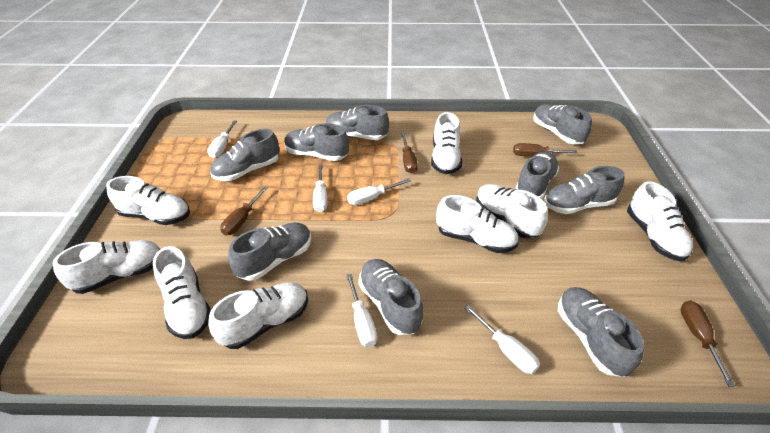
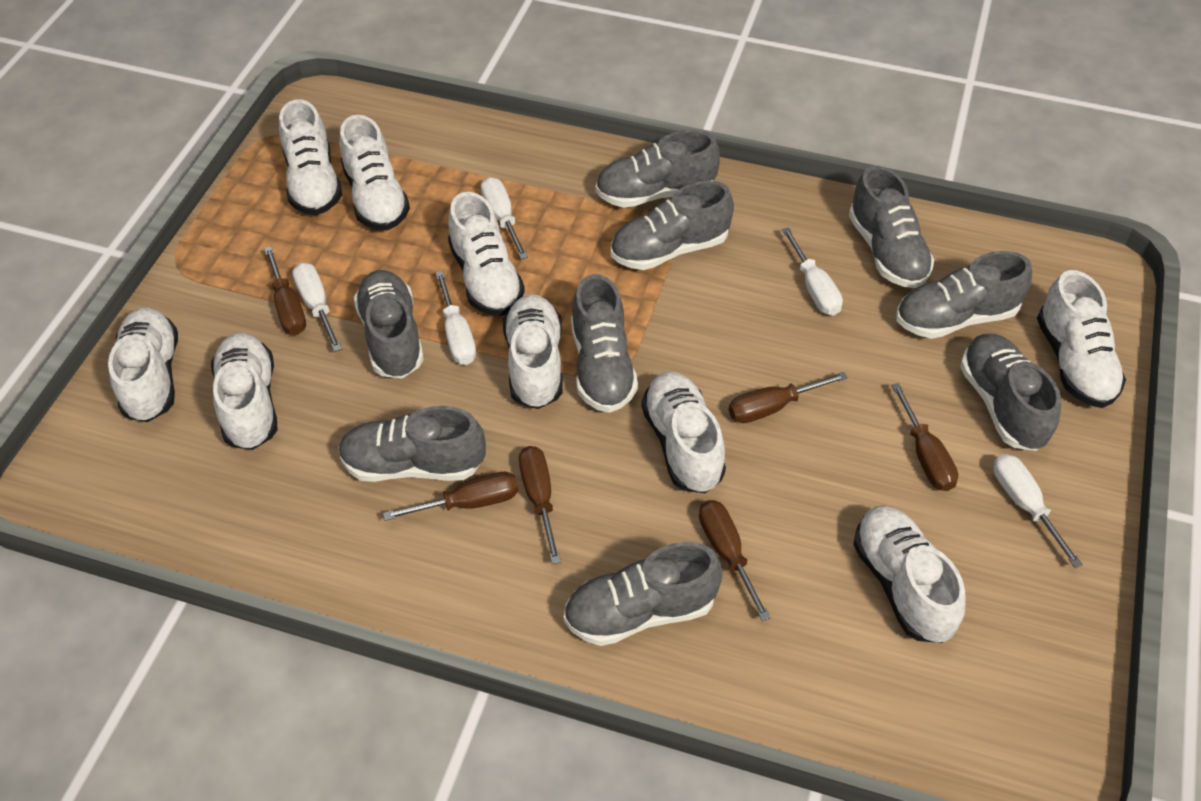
brown screwdriver: 4 -> 6
white shoe: 8 -> 9

